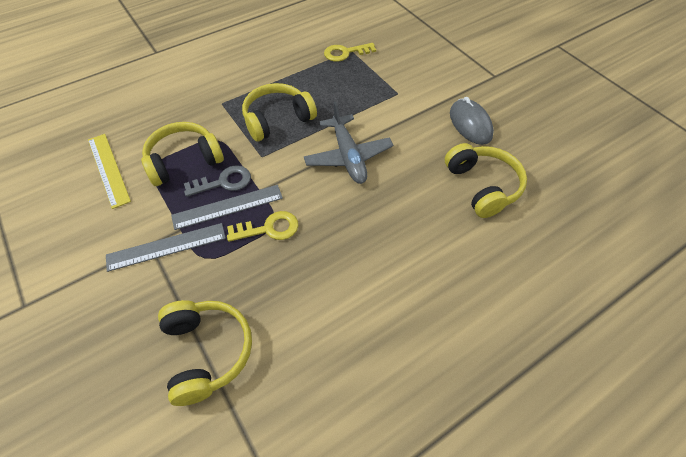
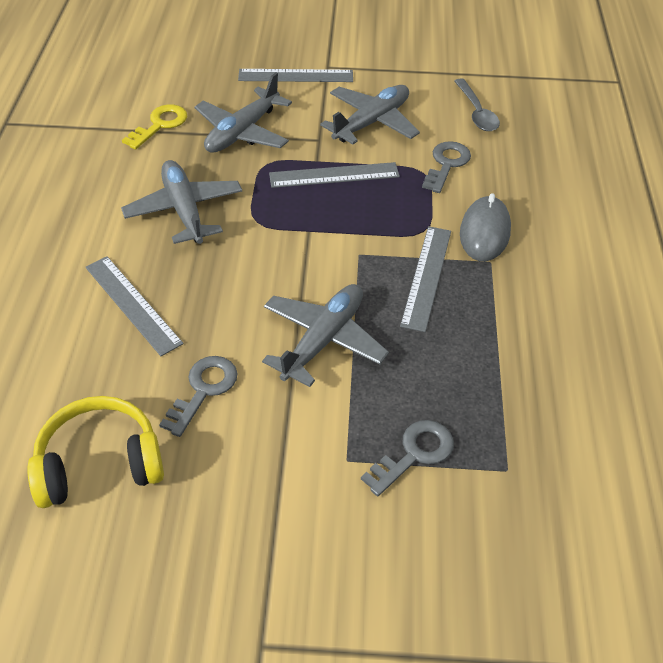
grey key: 1 -> 3
grey plane: 1 -> 4
grey ruler: 2 -> 4
grey spoon: 0 -> 1
yellow headphones: 4 -> 1
yellow key: 2 -> 1
yellow ruler: 1 -> 0

